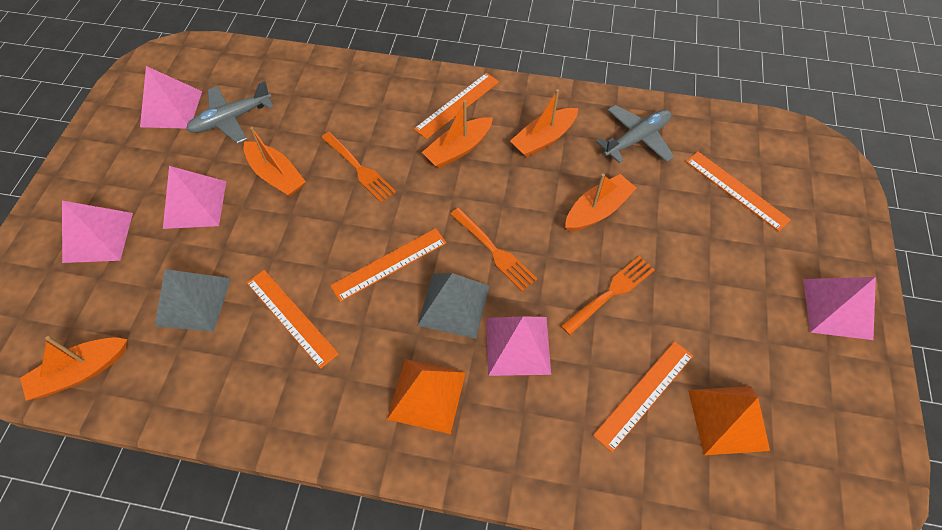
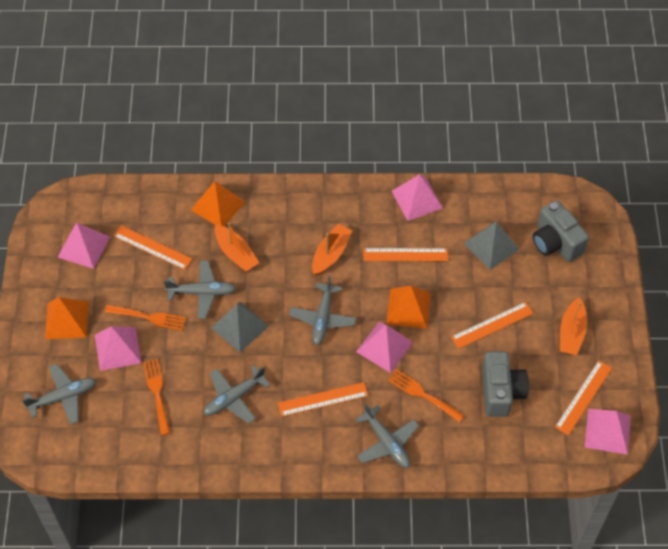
grey camera: 0 -> 2
grey plane: 2 -> 5
orange boat: 5 -> 3
orange pyramid: 2 -> 3

